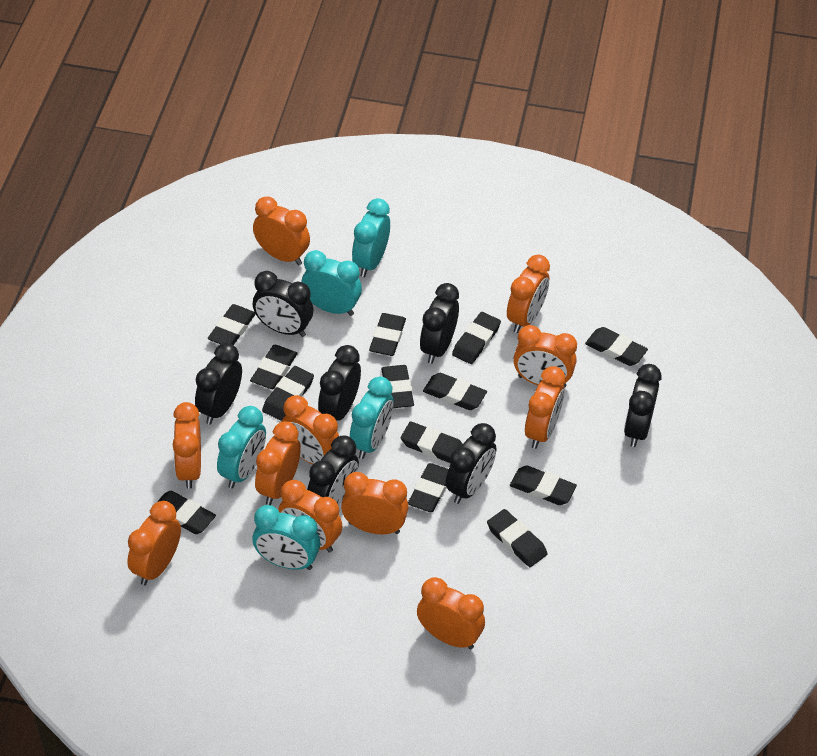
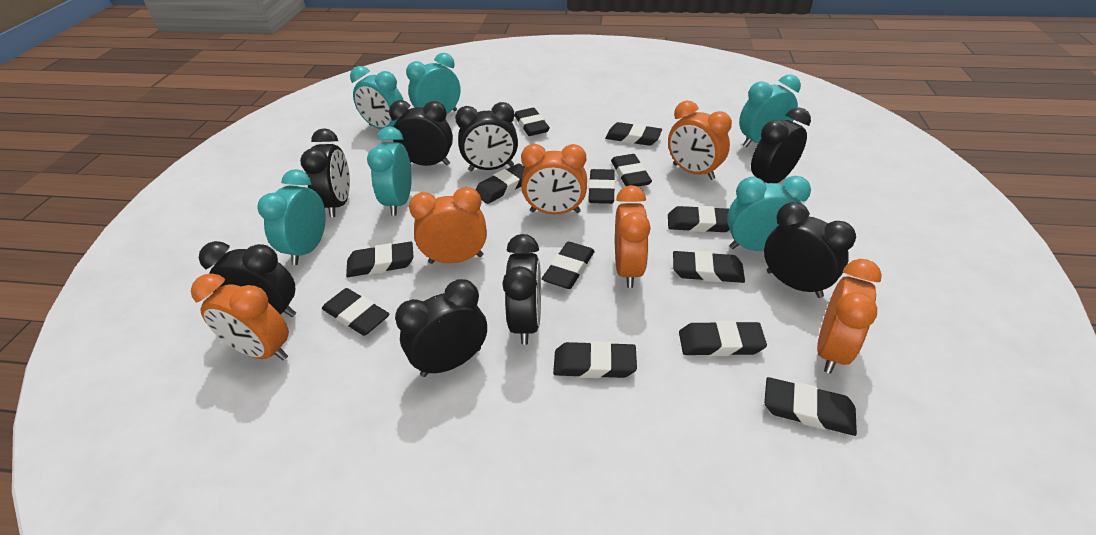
black clock: 7 -> 8
orange clock: 11 -> 6
turquoise clock: 5 -> 6

